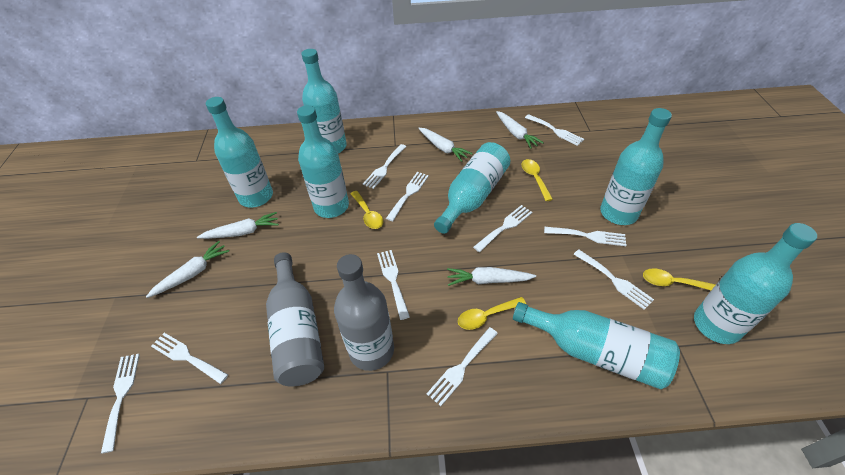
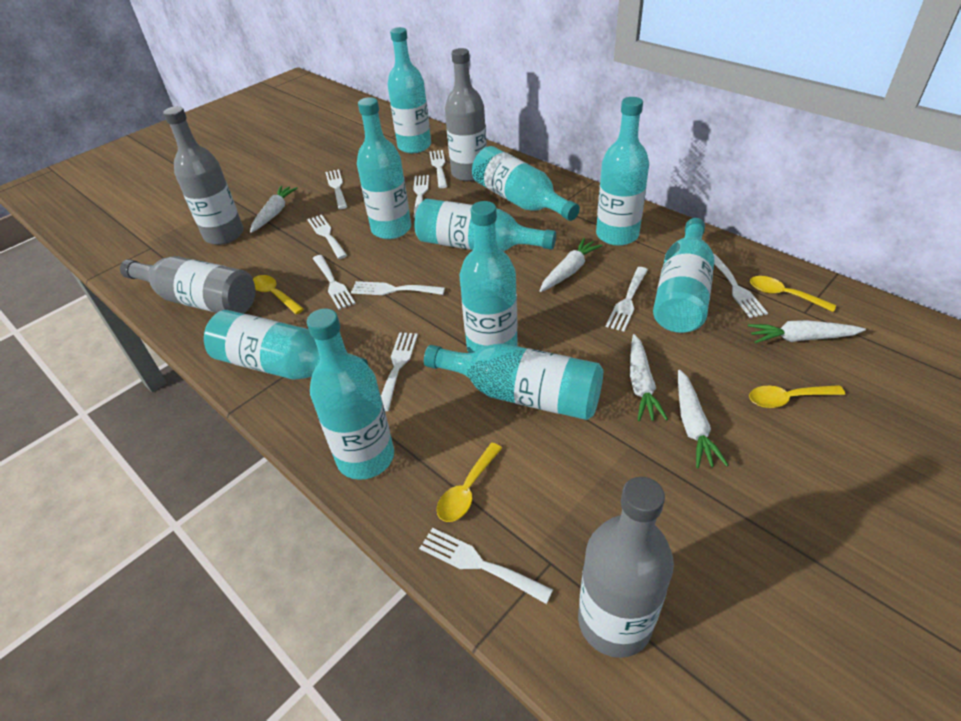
grey bottle: 2 -> 4
turquoise bottle: 7 -> 10

